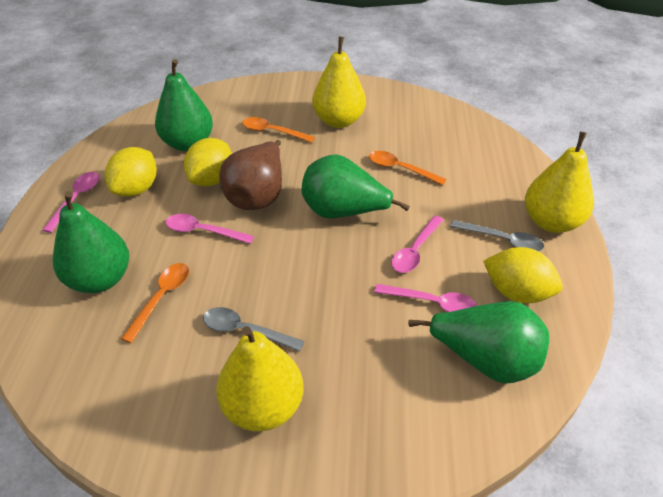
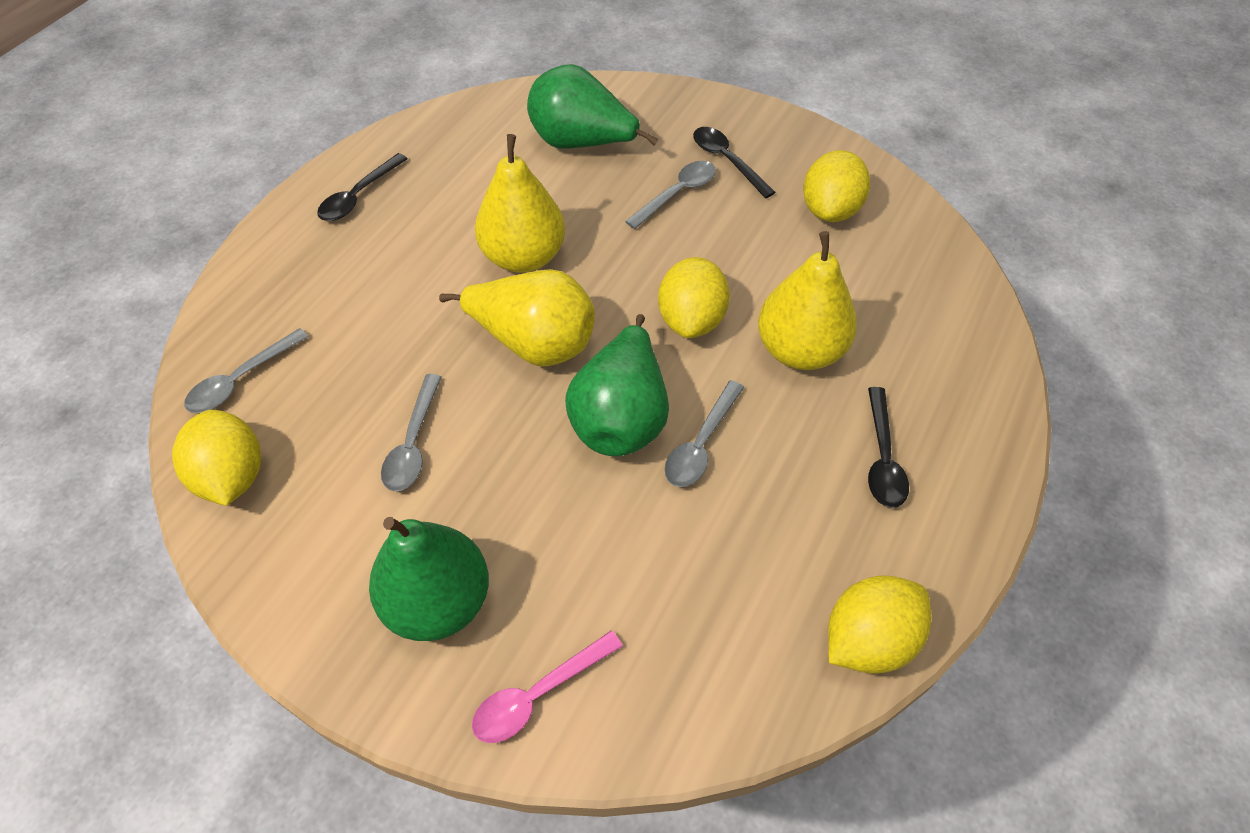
black spoon: 0 -> 3
brown pear: 1 -> 0
green pear: 4 -> 3
grey spoon: 2 -> 4
orange spoon: 3 -> 0
pink spoon: 4 -> 1
yellow lemon: 3 -> 4

